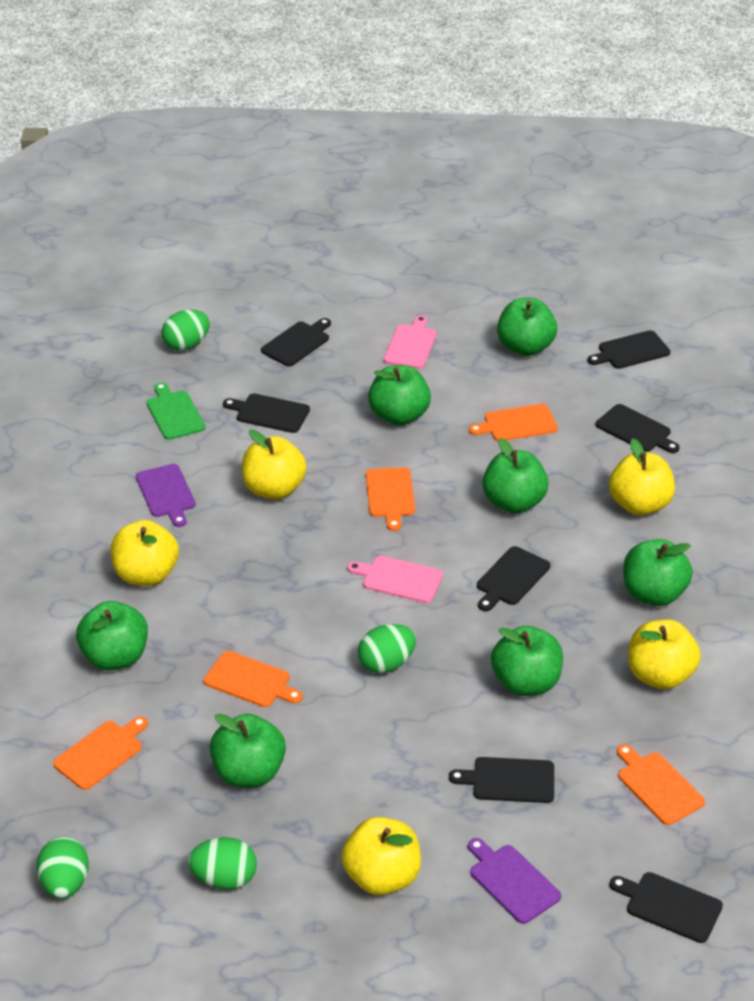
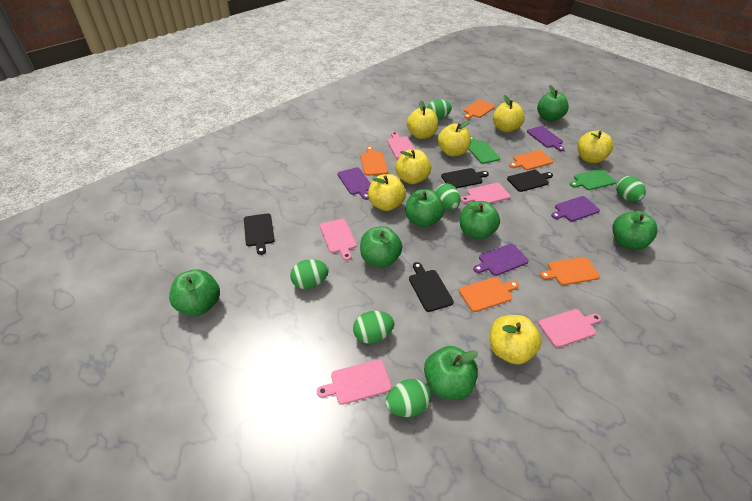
black cutting board: 7 -> 4
green cutting board: 1 -> 2
green egg: 4 -> 6
pink cutting board: 2 -> 5
purple cutting board: 2 -> 4
yellow apple: 5 -> 7

